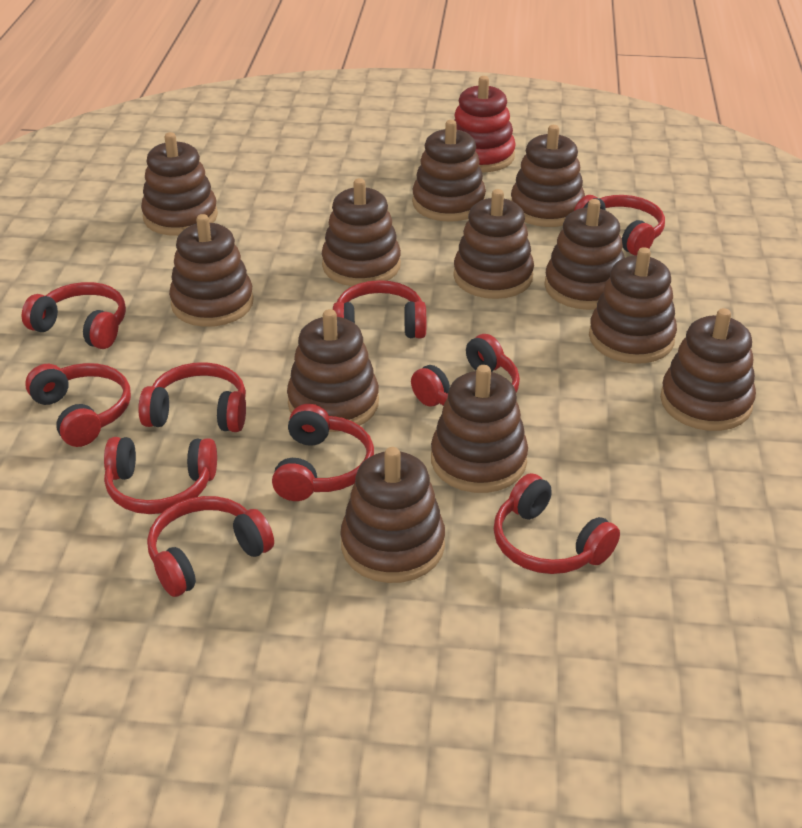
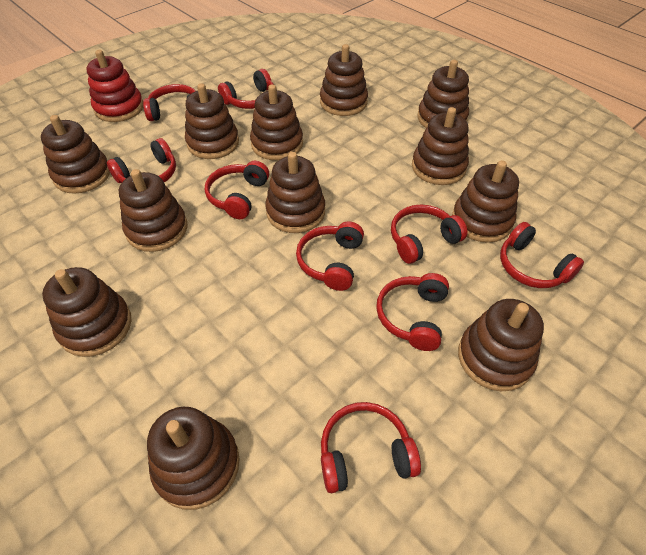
red headphones: 10 -> 9

